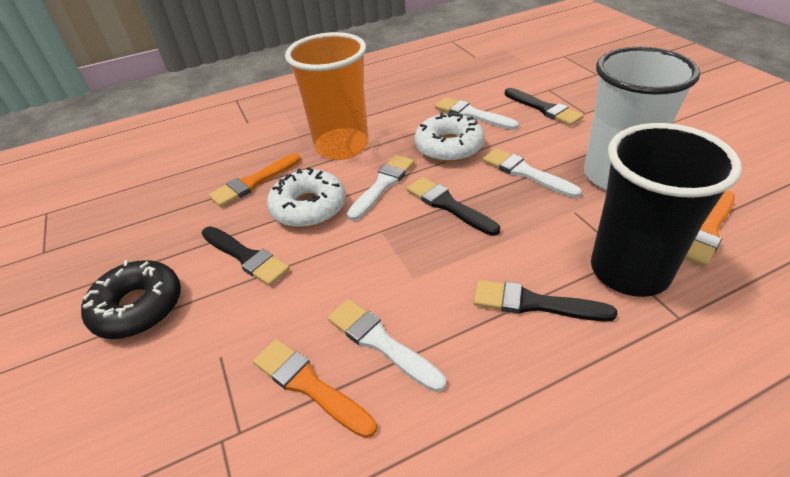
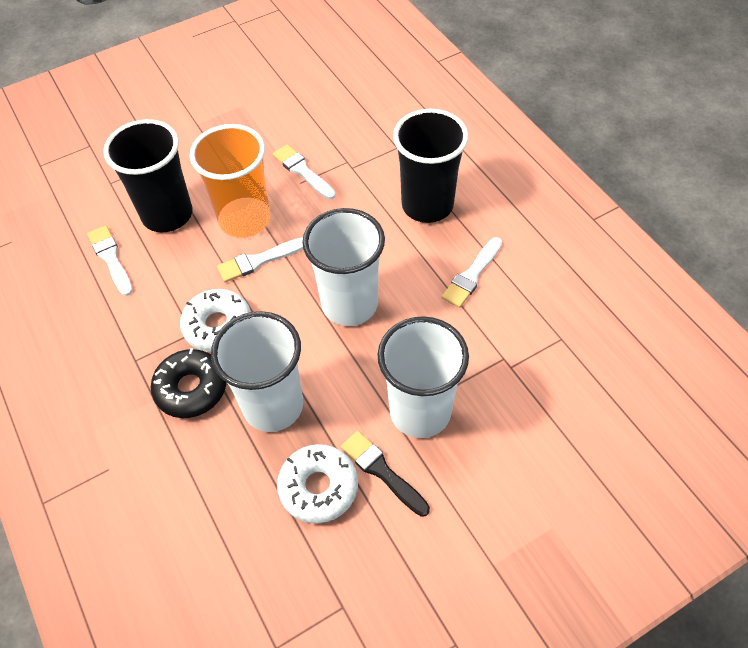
black brush: 4 -> 1
black cup: 1 -> 2
orange brush: 3 -> 0
white cup: 1 -> 3

